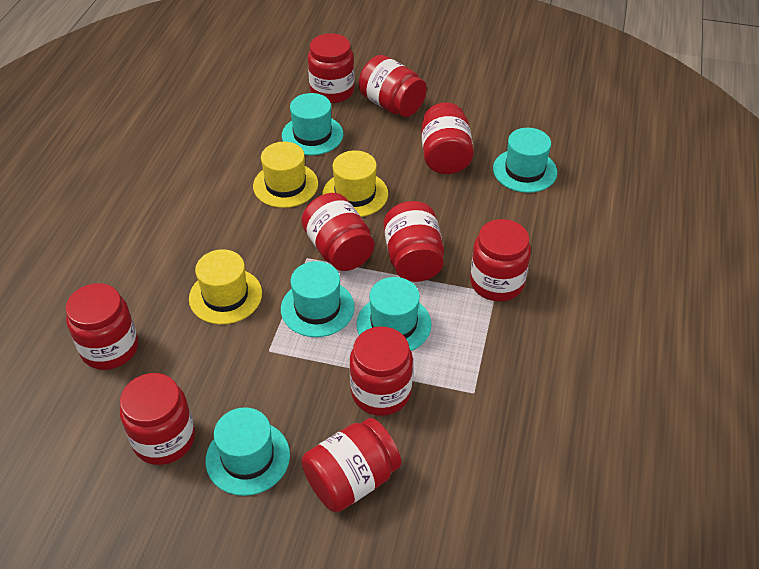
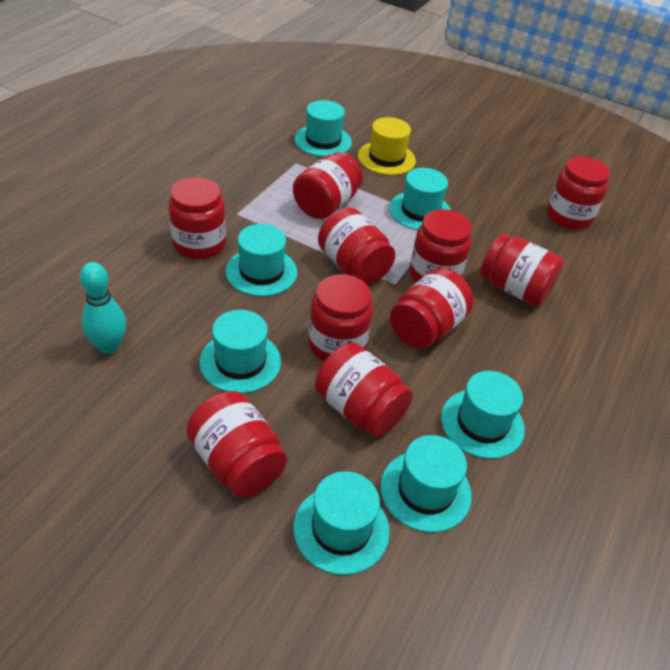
turquoise bowling pin: 0 -> 1
turquoise hat: 5 -> 7
yellow hat: 3 -> 1

